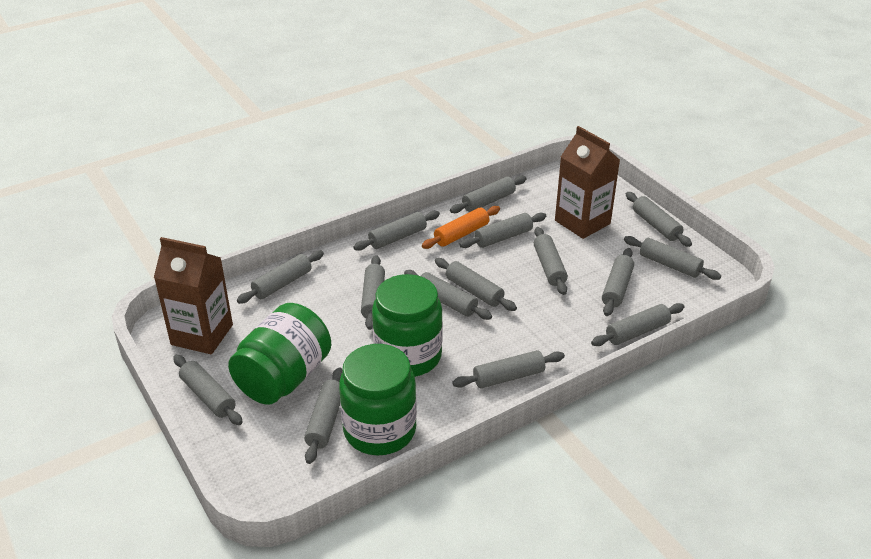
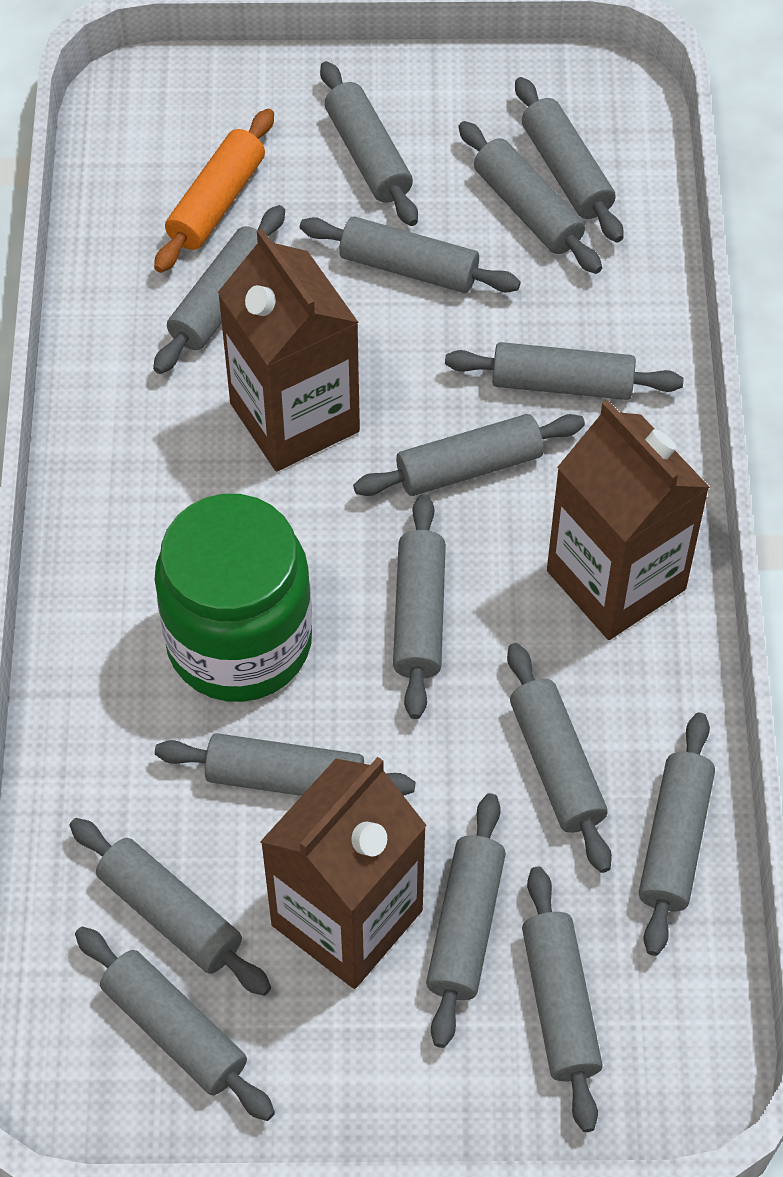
brown carton: 2 -> 3
green jar: 3 -> 1

